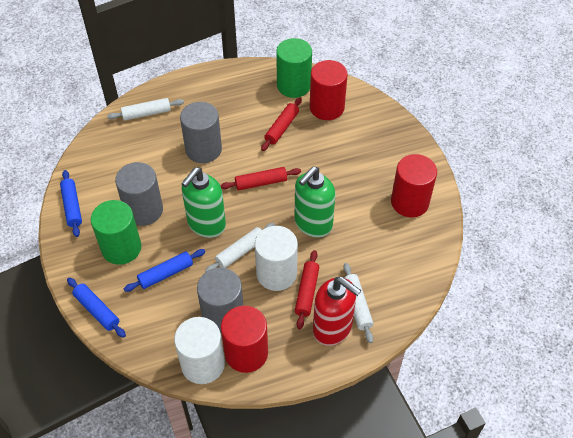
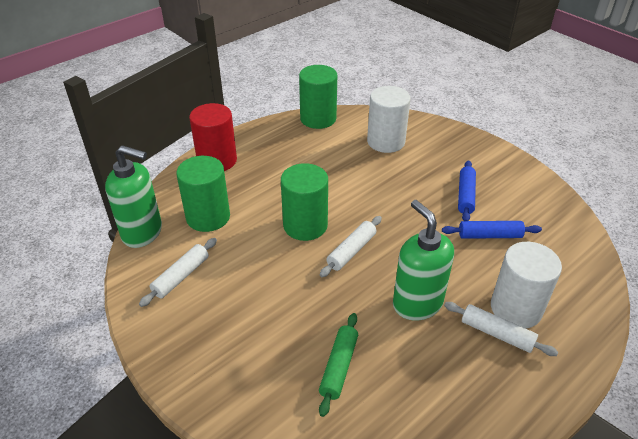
blue rolling pin: 3 -> 2
green cylinder: 2 -> 3
green rolling pin: 0 -> 1
grey cylinder: 3 -> 0
red cylinder: 3 -> 1
red rolling pin: 3 -> 0
red soap dispenser: 1 -> 0

